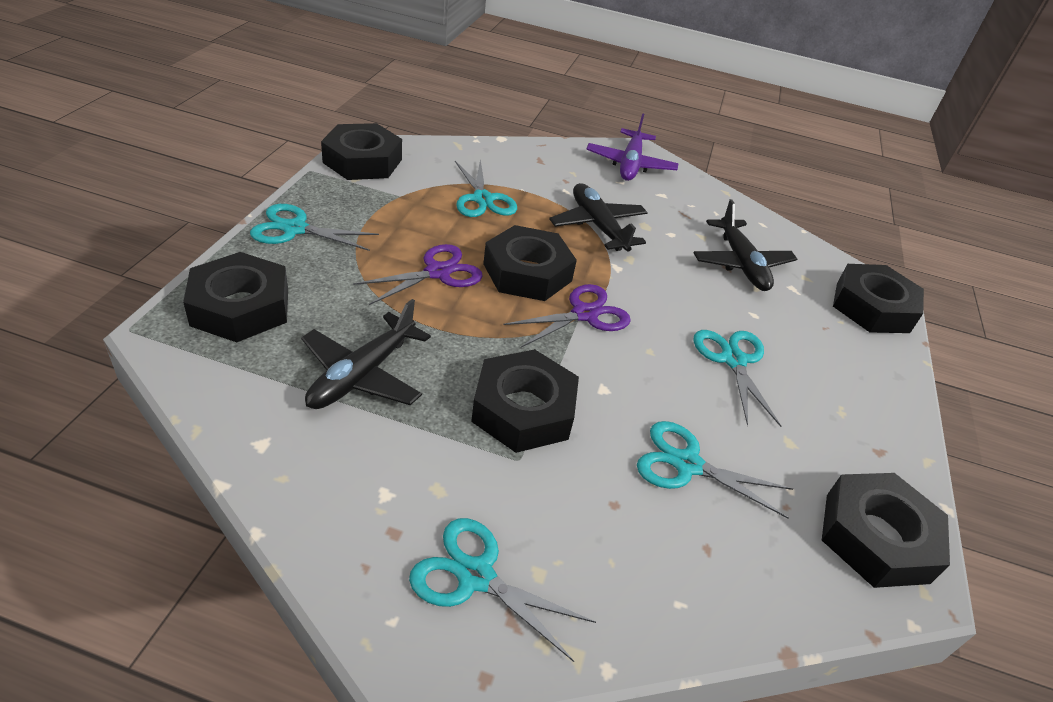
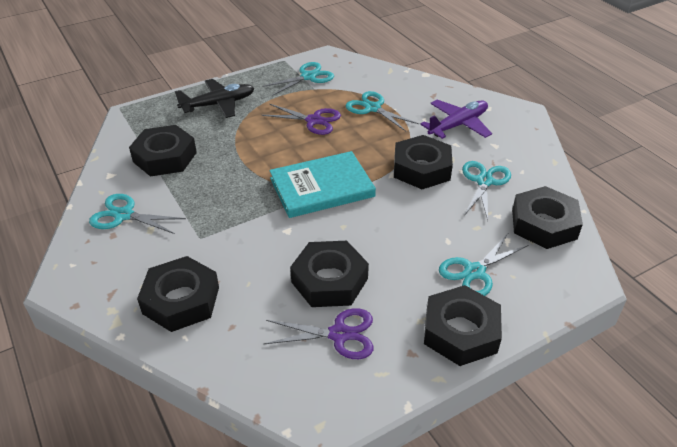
black plane: 3 -> 1
turquoise book: 0 -> 1

